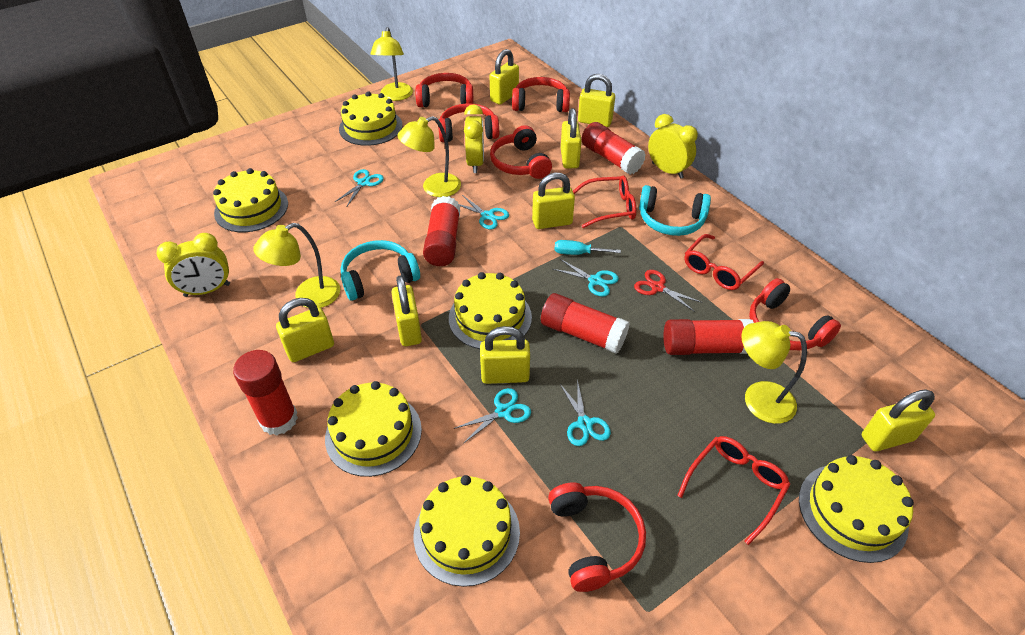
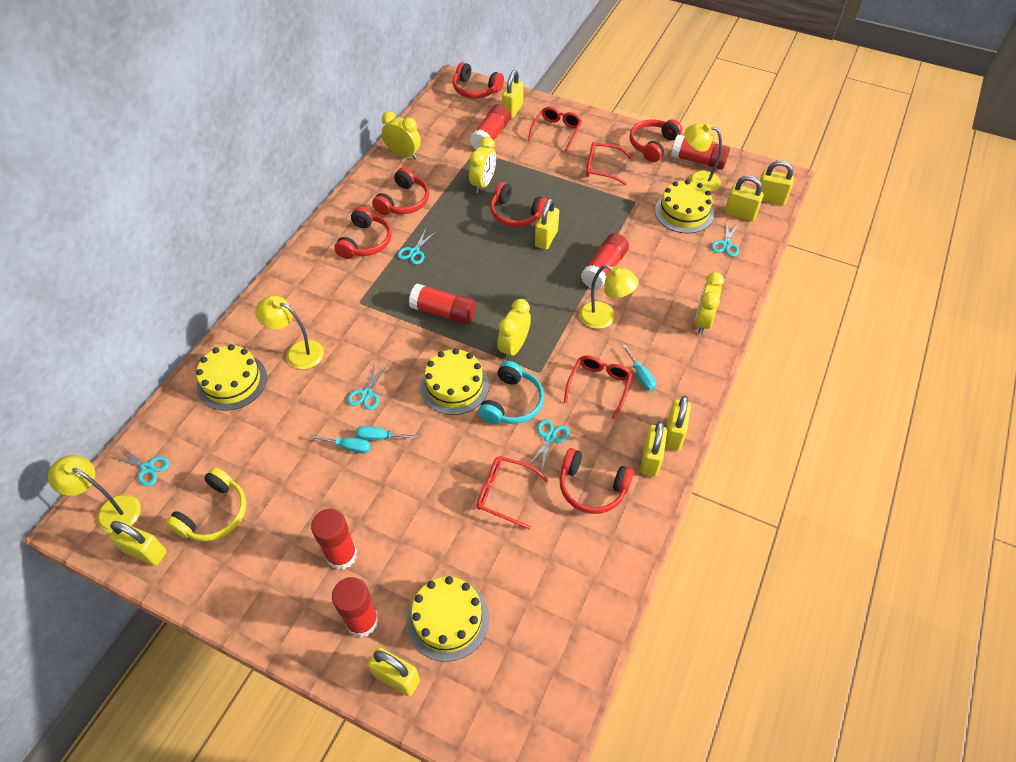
red glasses: 3 -> 4
red glue stick: 5 -> 6
red scissors: 1 -> 0
turquoise headphones: 2 -> 1
turquoise screwdriver: 1 -> 3
yellow cake: 6 -> 4
yellow clock: 3 -> 4
yellow headphones: 0 -> 1

